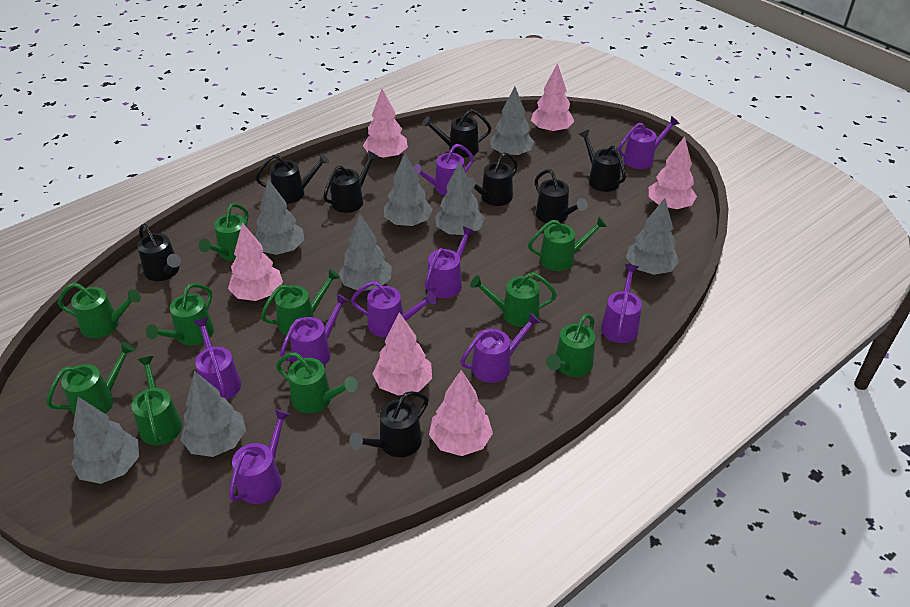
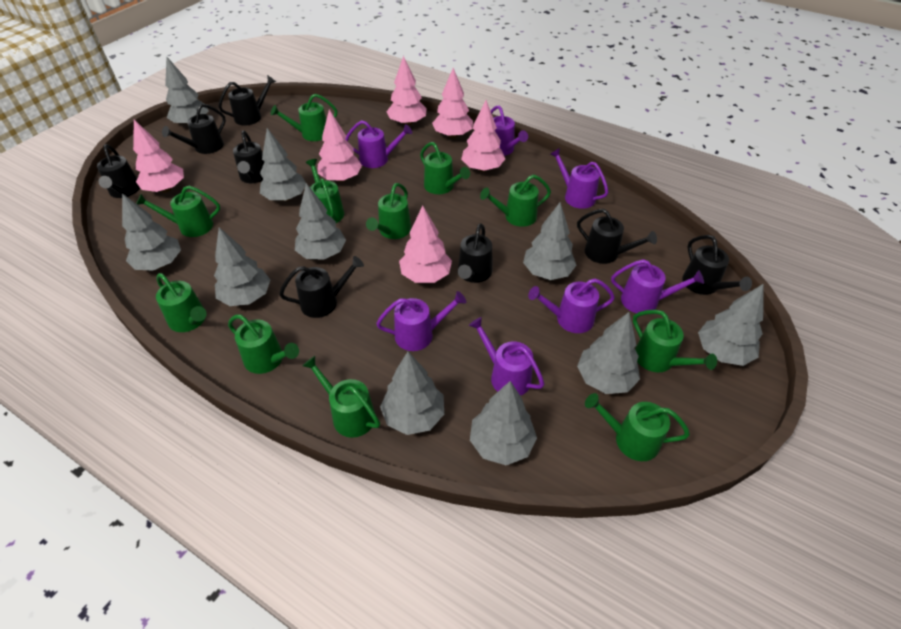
green watering can: 10 -> 11
grey tree: 8 -> 10
purple watering can: 9 -> 7

